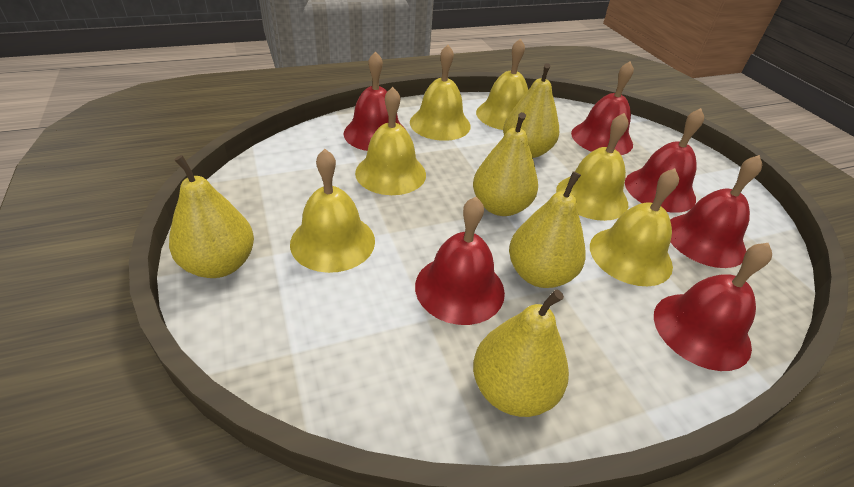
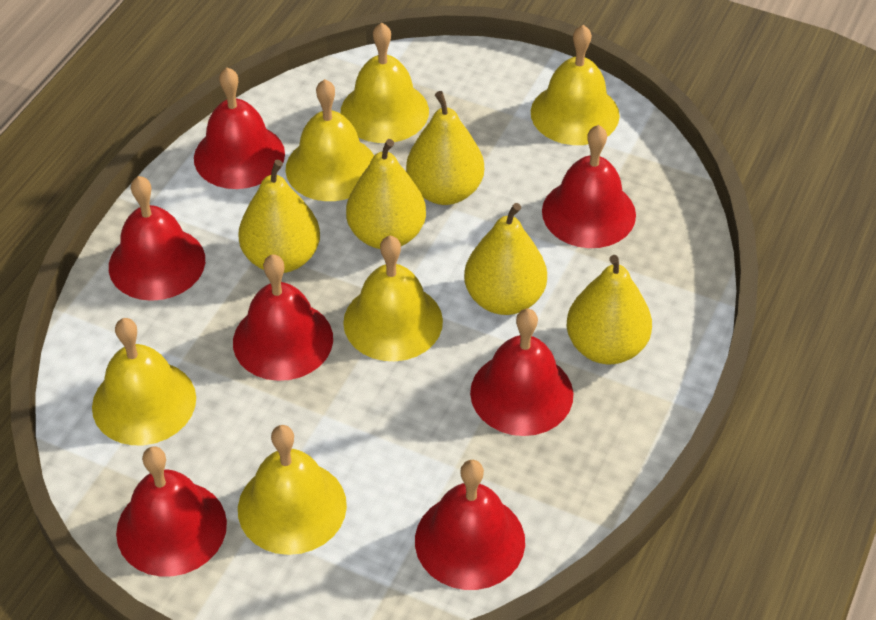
red bell: 6 -> 7

